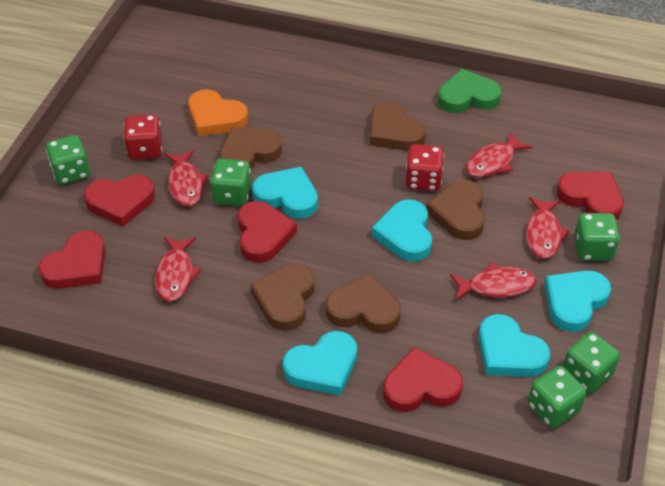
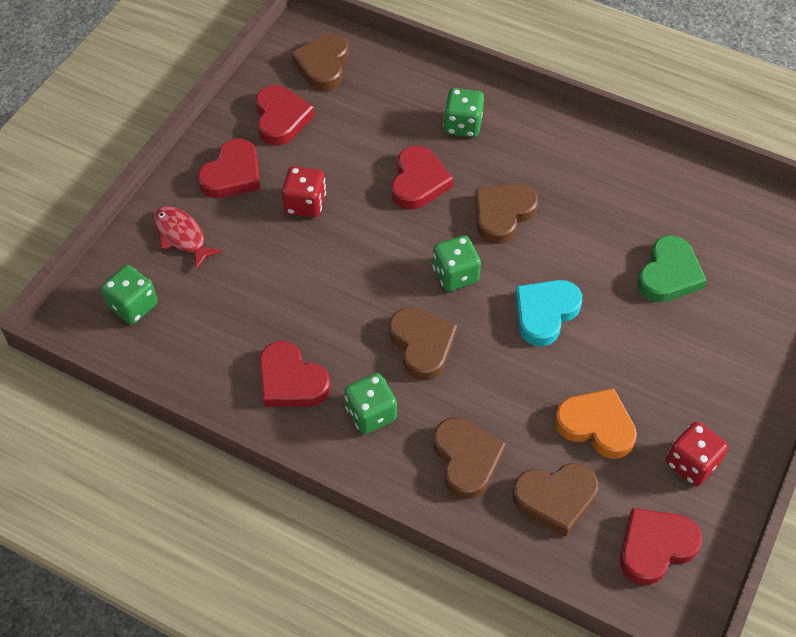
green dice: 5 -> 4
red fish: 5 -> 1
turquoise heart: 5 -> 1

